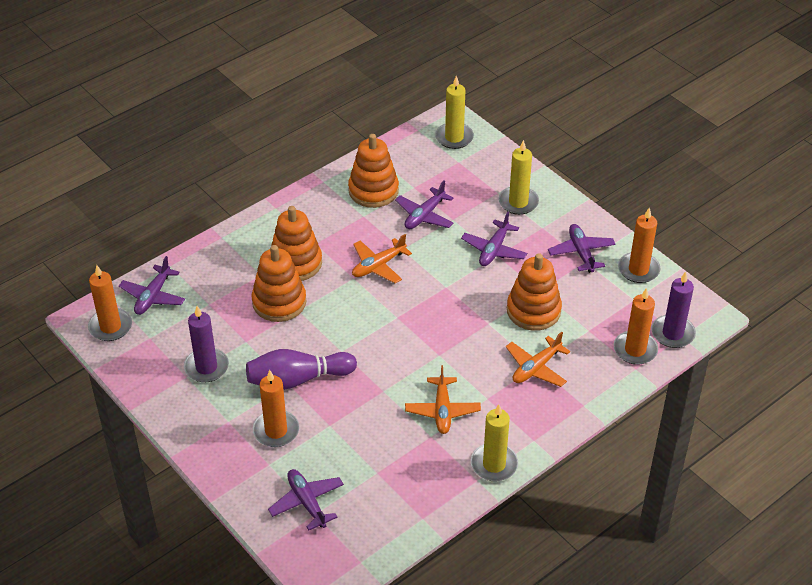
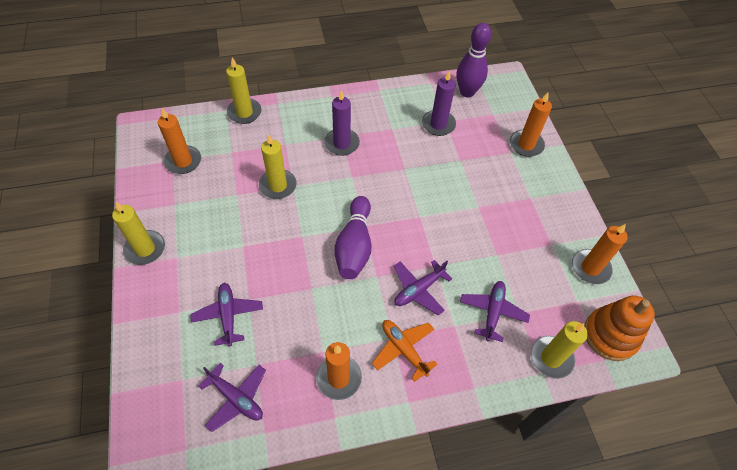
orange plane: 3 -> 1
orange stacking toy: 4 -> 1
purple bowling pin: 1 -> 2
purple plane: 5 -> 4
yellow candle: 3 -> 4

